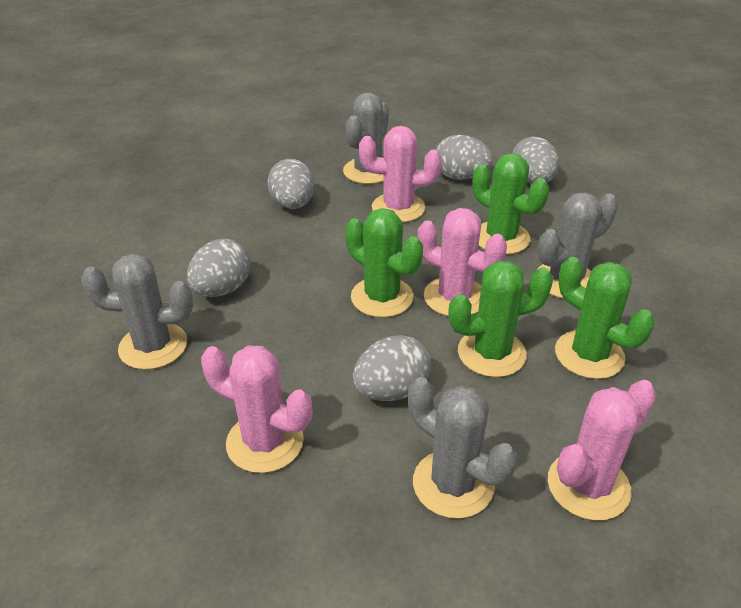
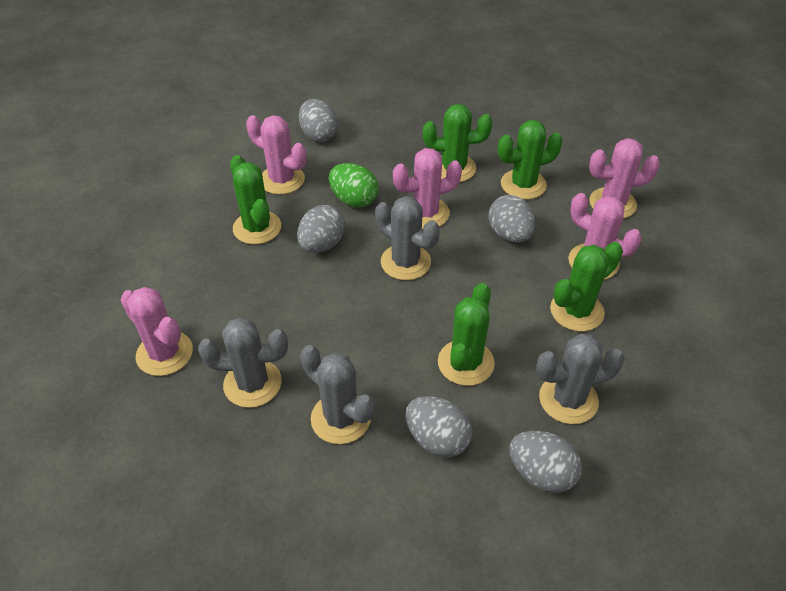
green cactus: 4 -> 5
green egg: 0 -> 1
pink cactus: 4 -> 5

